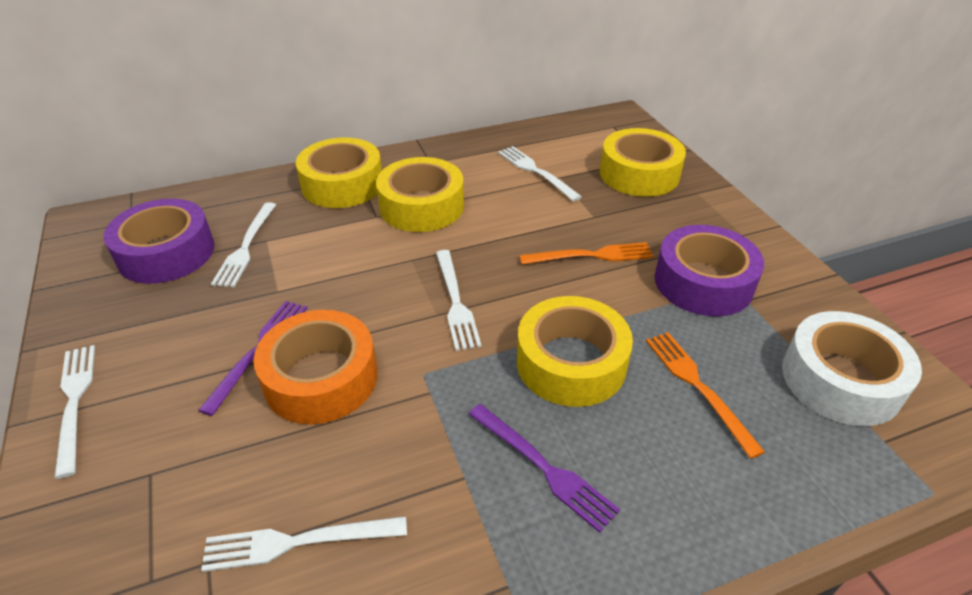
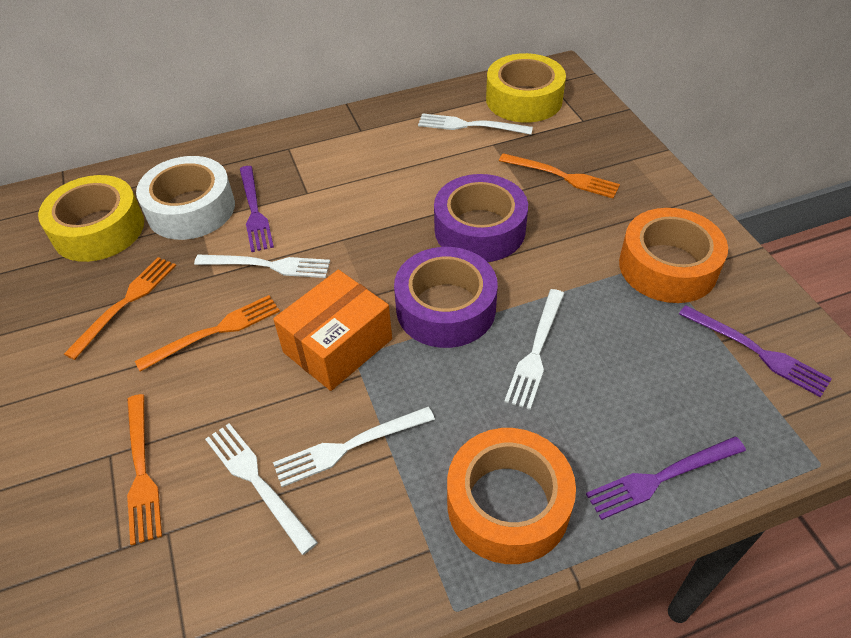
orange box: 0 -> 1
orange fork: 2 -> 4
orange tape: 1 -> 2
purple fork: 2 -> 3
yellow tape: 4 -> 2

